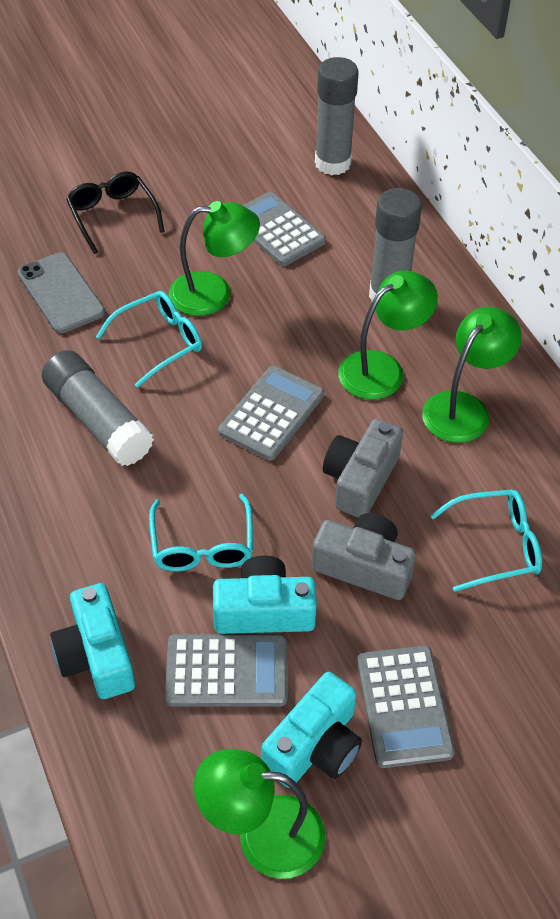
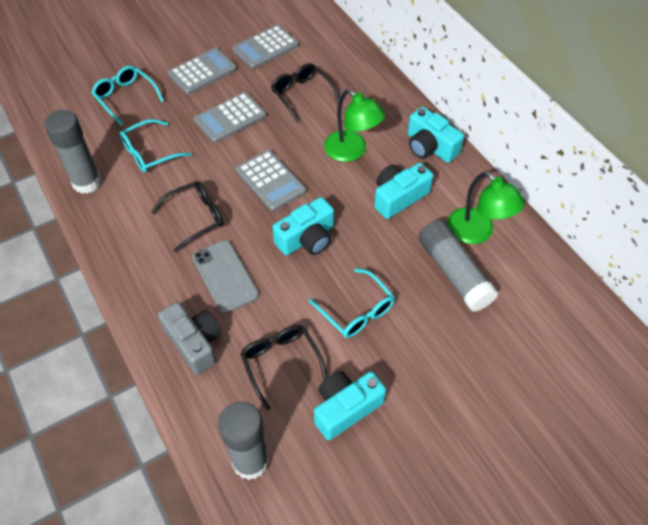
black glasses: 1 -> 3
green lamp: 4 -> 2
grey camera: 2 -> 1
turquoise camera: 3 -> 4

